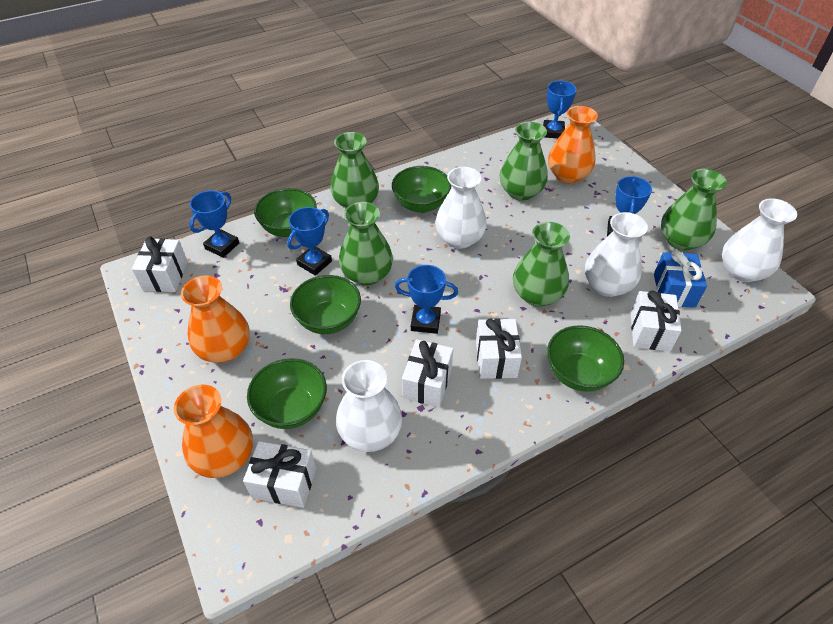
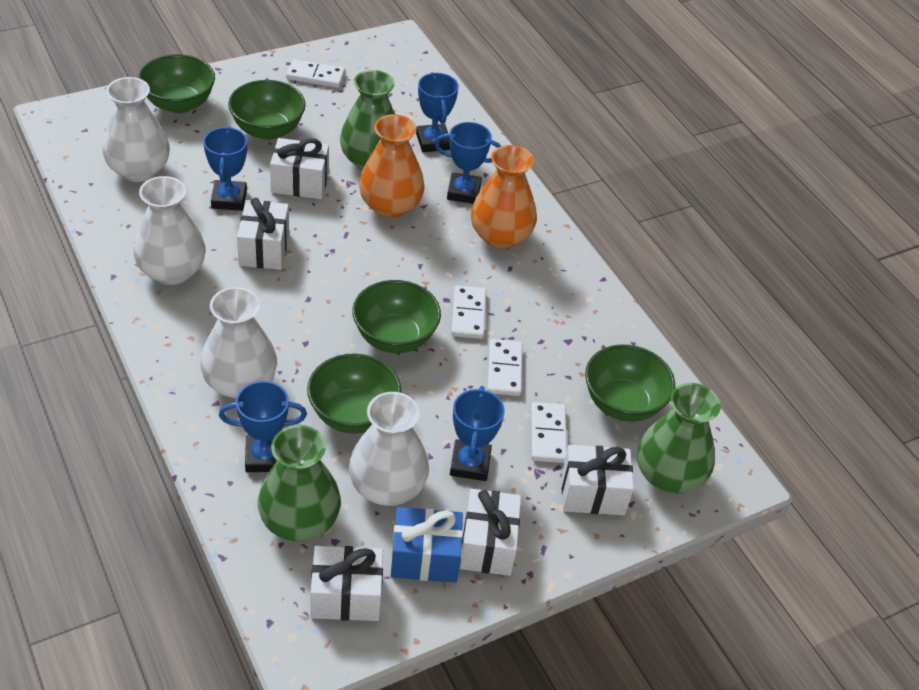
green vase: 5 -> 3
orange vase: 3 -> 2
white domino: 0 -> 4

